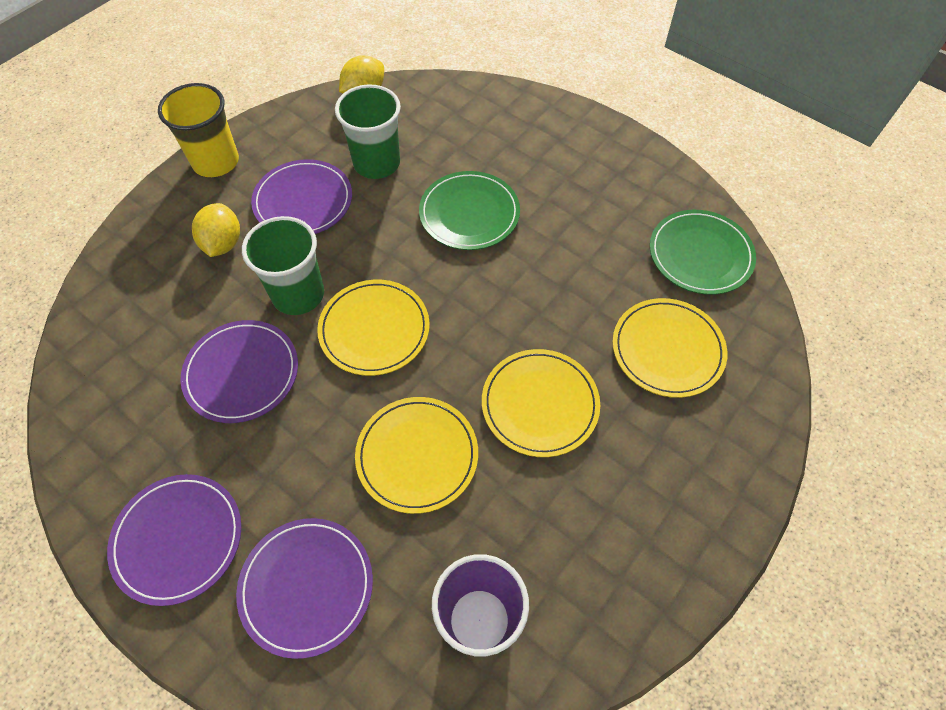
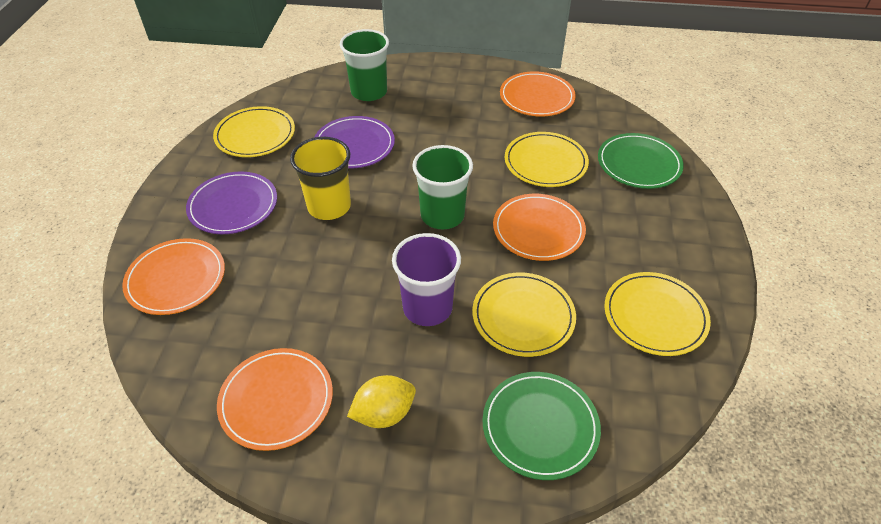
orange plate: 0 -> 4
purple plate: 4 -> 2
yellow lemon: 2 -> 1

